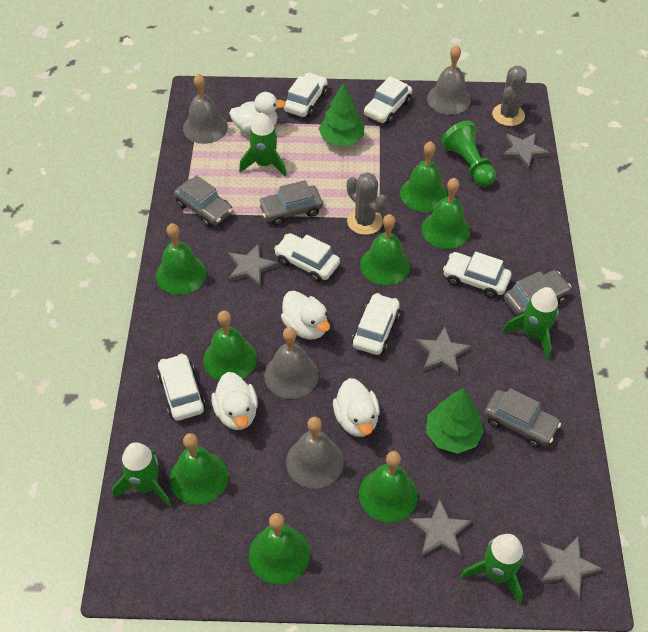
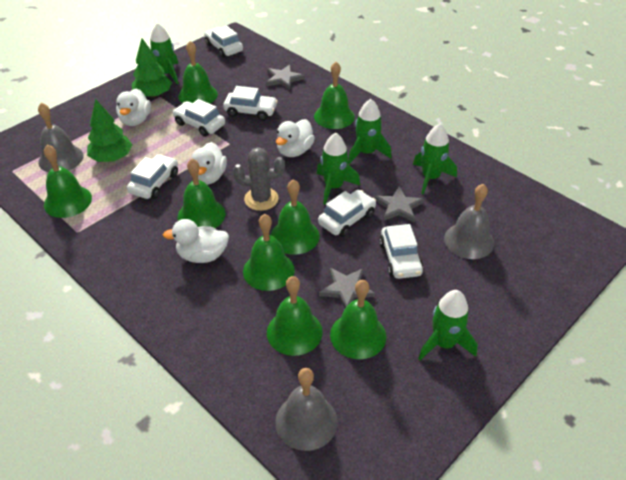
green pawn: 1 -> 0
green rocket: 4 -> 5
grey bell: 4 -> 3
grey cactus: 2 -> 1
grey car: 4 -> 0
grey star: 5 -> 3

